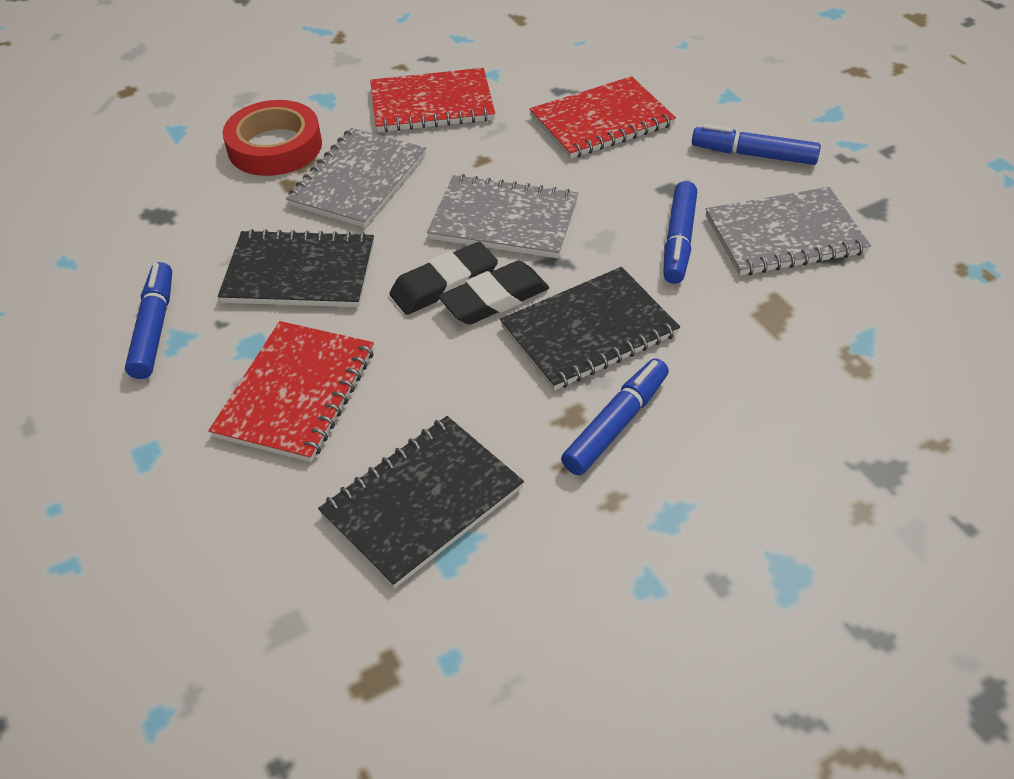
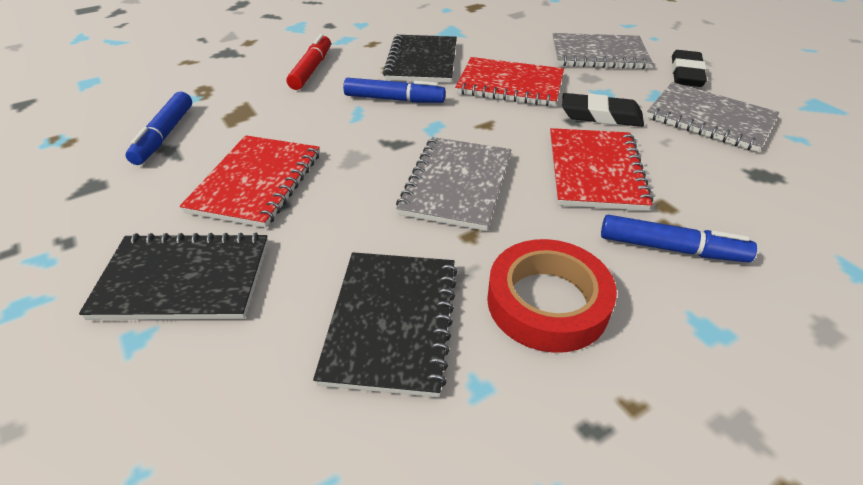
blue marker: 4 -> 3
red marker: 0 -> 1

